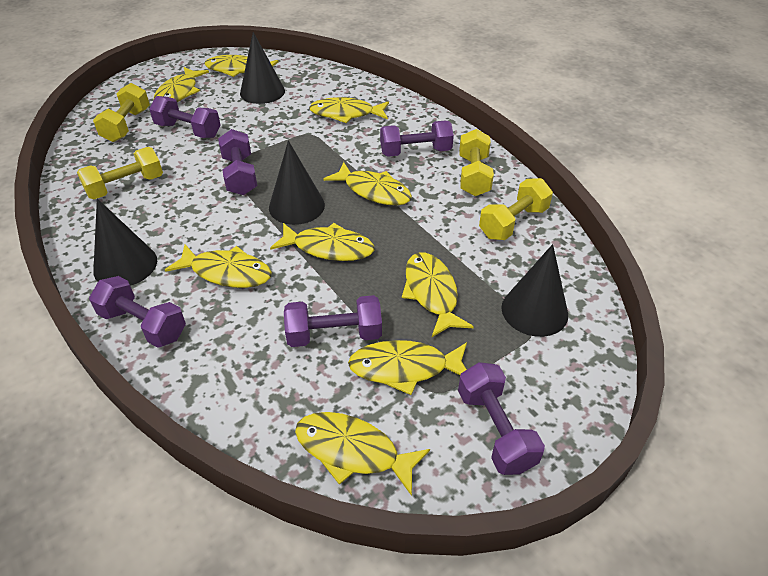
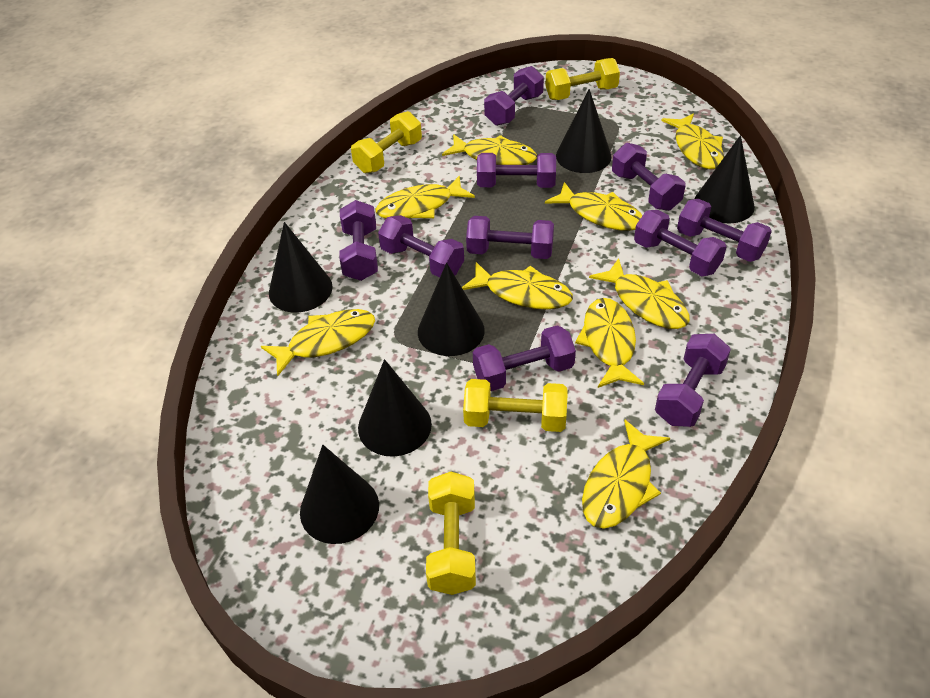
black cone: 4 -> 6
purple dumbbell: 6 -> 10

